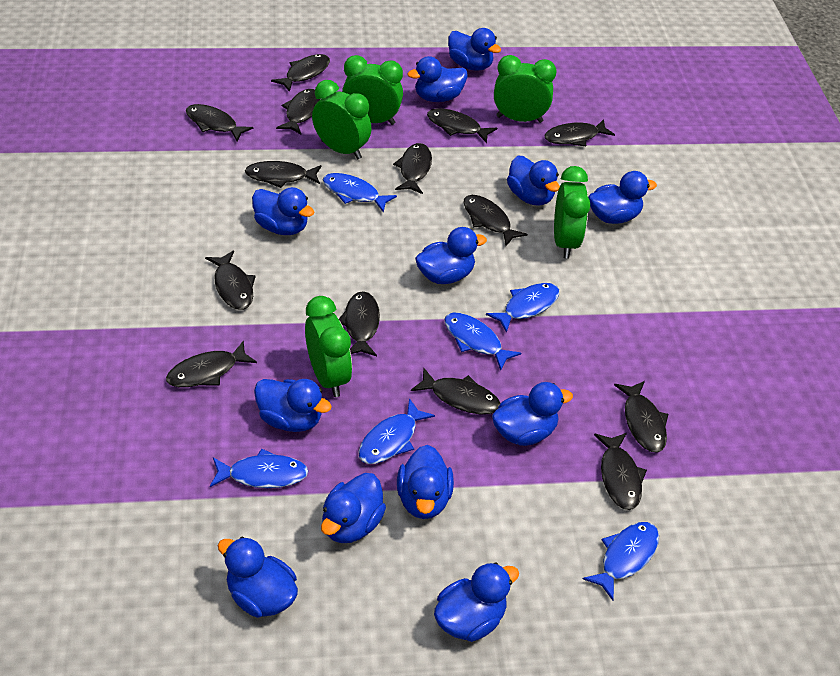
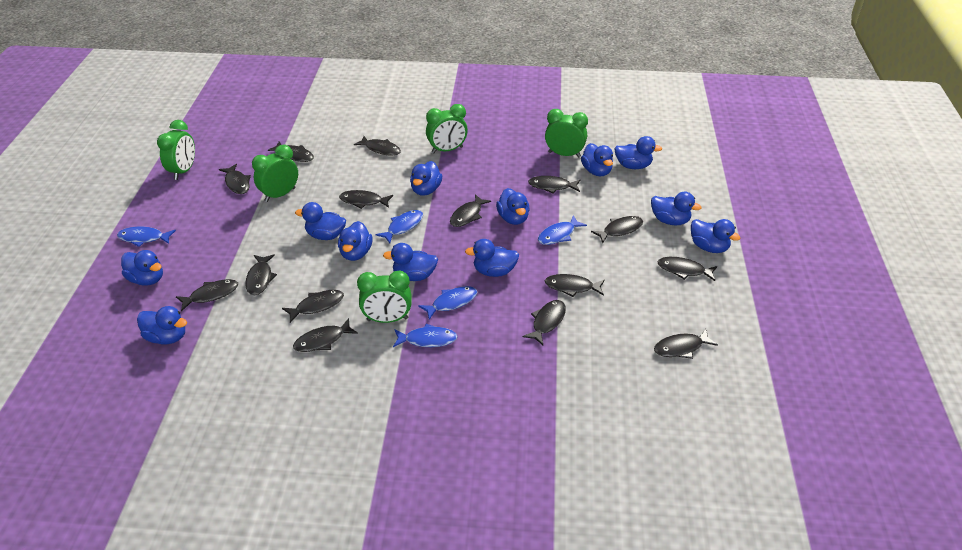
black fish: 14 -> 15
blue fish: 6 -> 5

